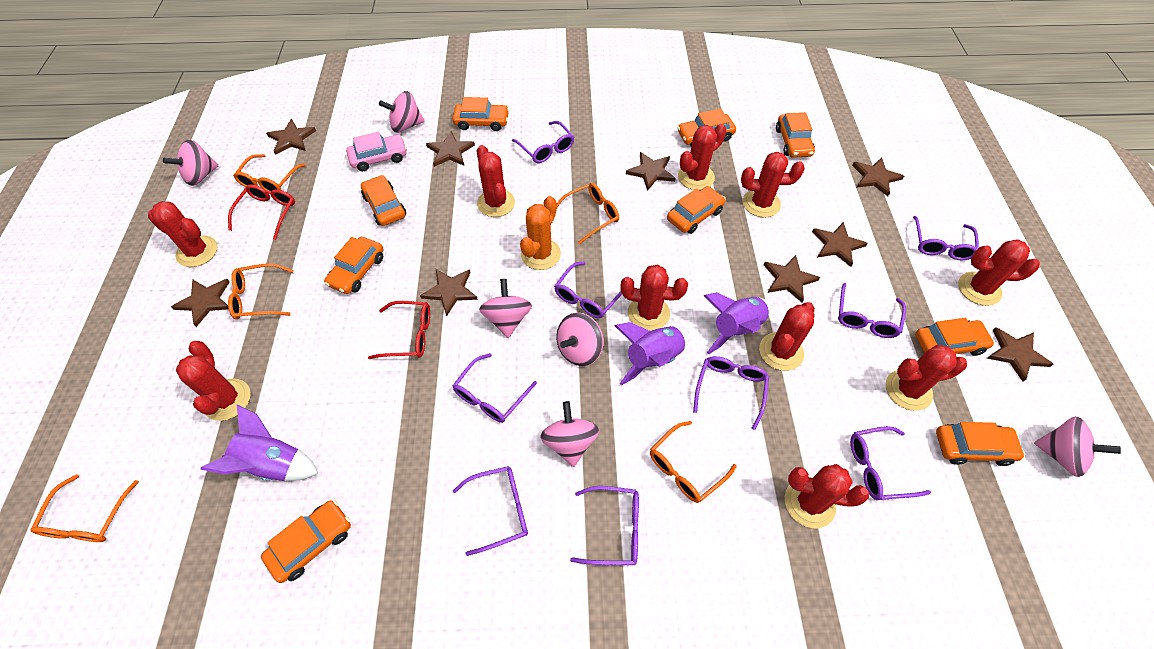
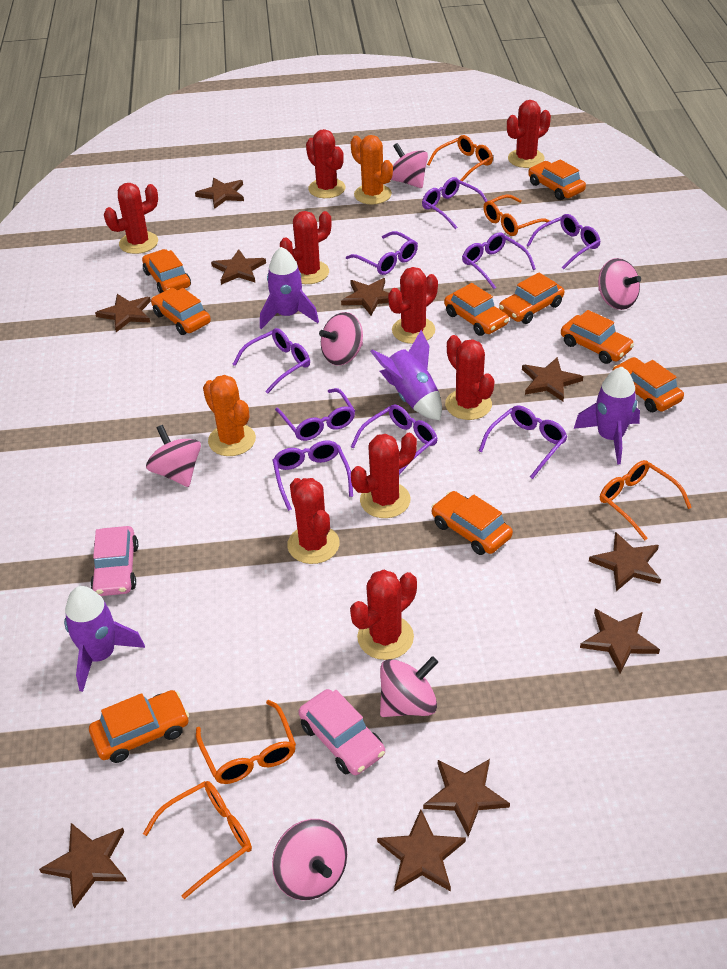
brown star: 9 -> 10
orange cactus: 1 -> 2
pink car: 1 -> 2
purple rocket: 3 -> 4
red cactus: 10 -> 9
red glasses: 2 -> 0

